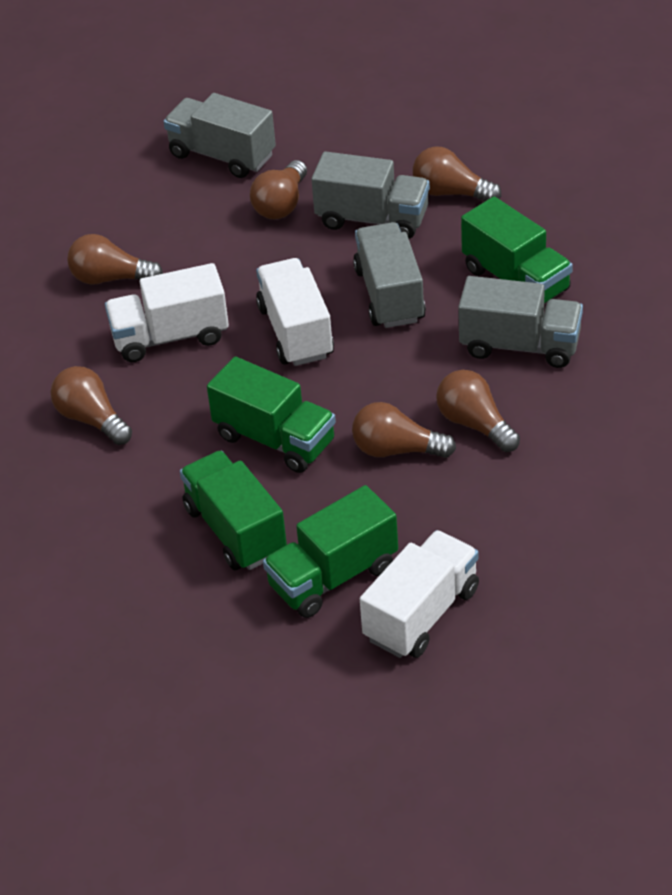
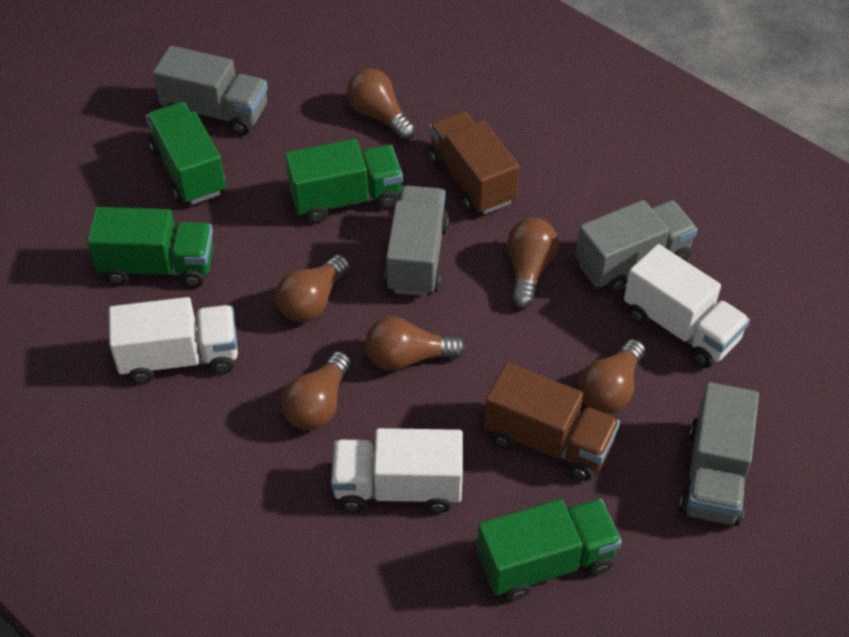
brown truck: 0 -> 2

